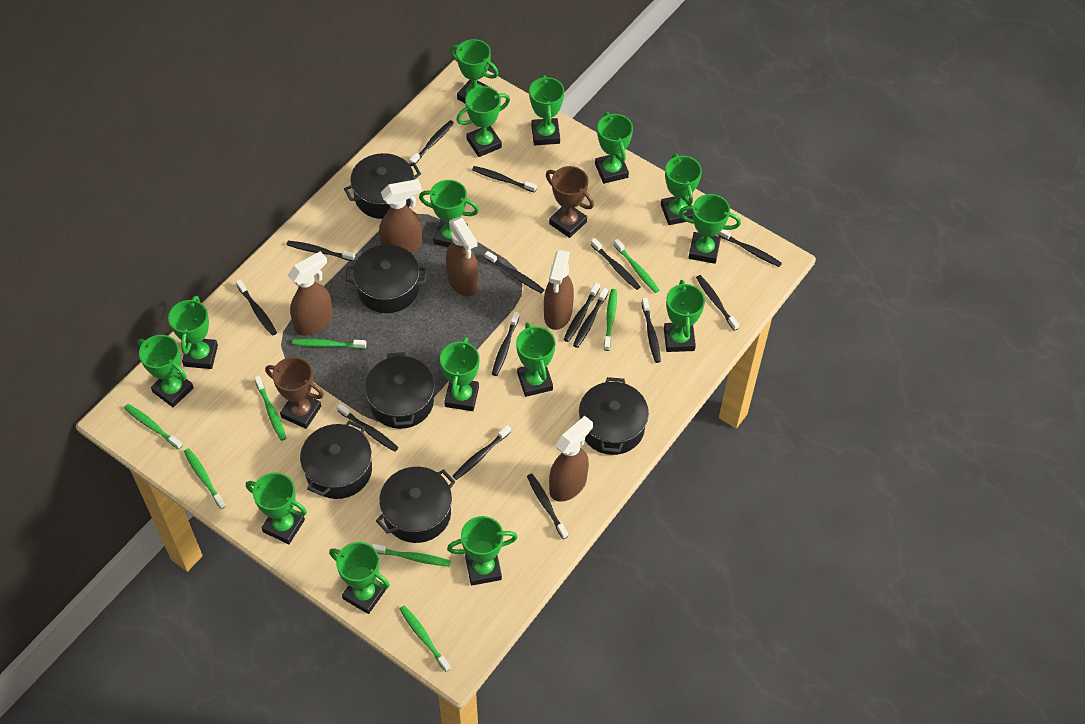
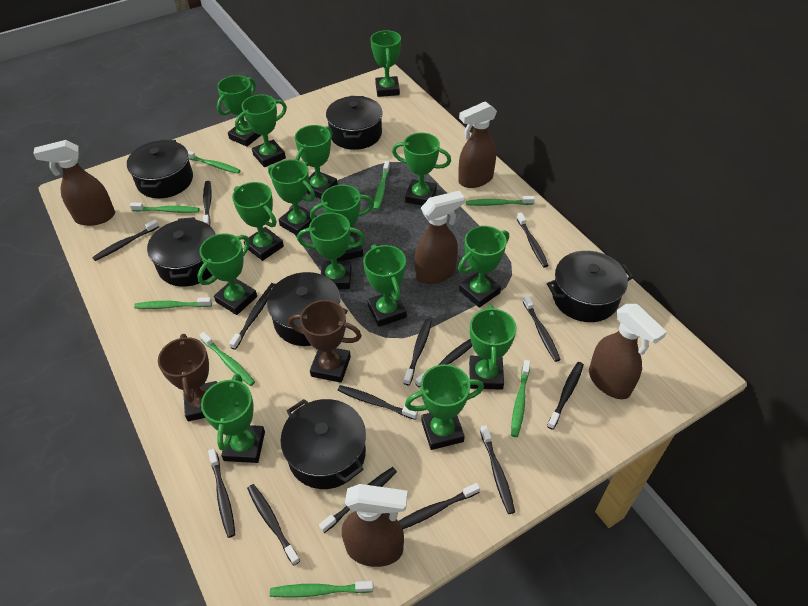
black toothbrush: 15 -> 14

